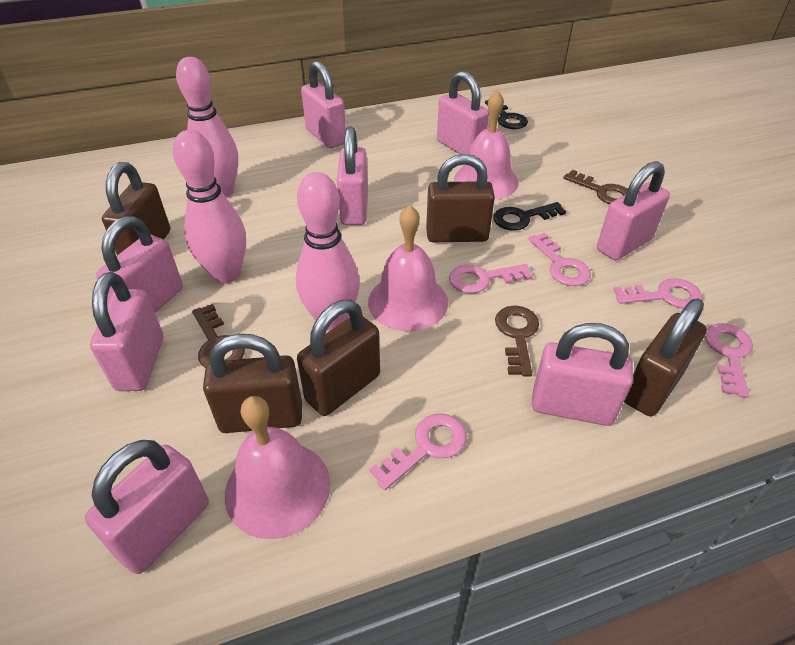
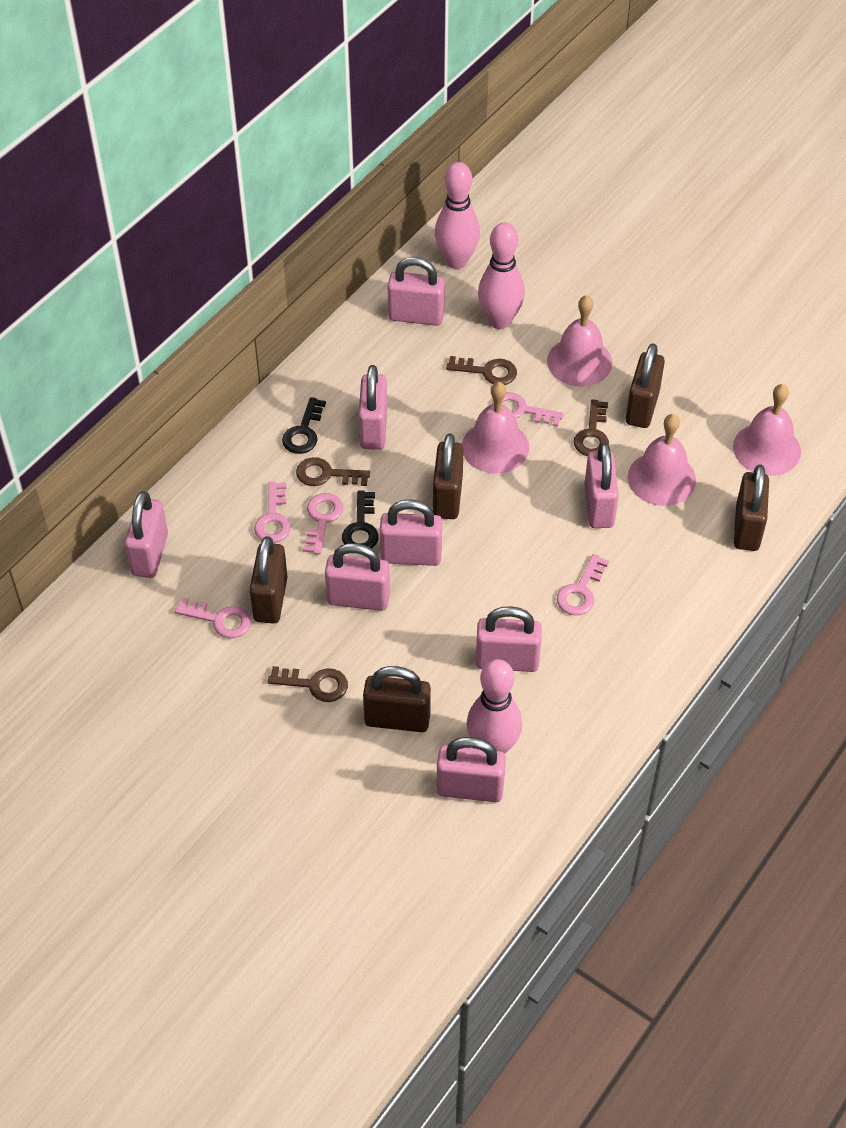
brown key: 3 -> 4
pink bell: 3 -> 4

